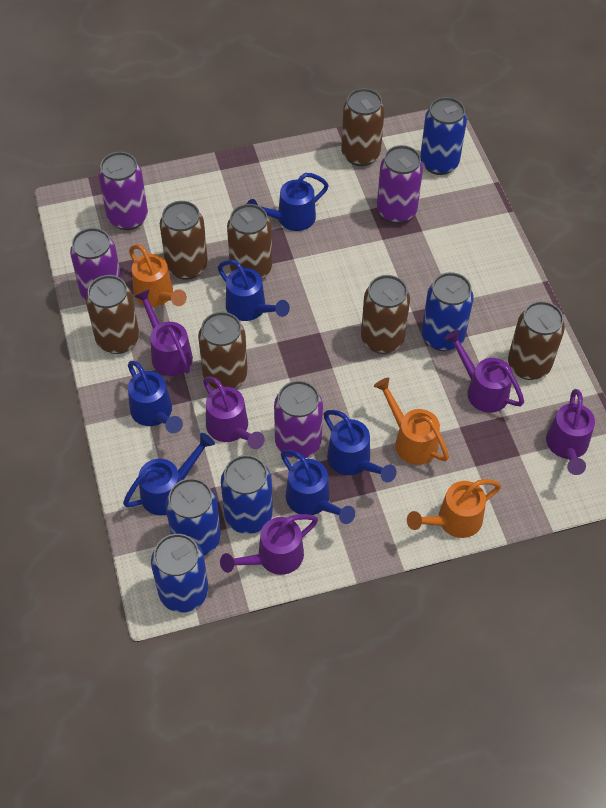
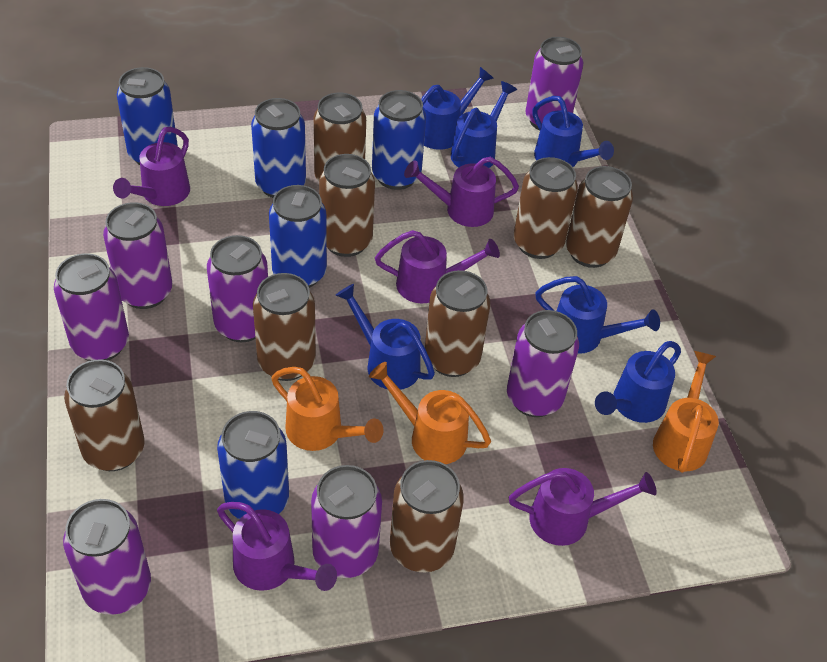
brown can: 7 -> 8
purple can: 4 -> 7

